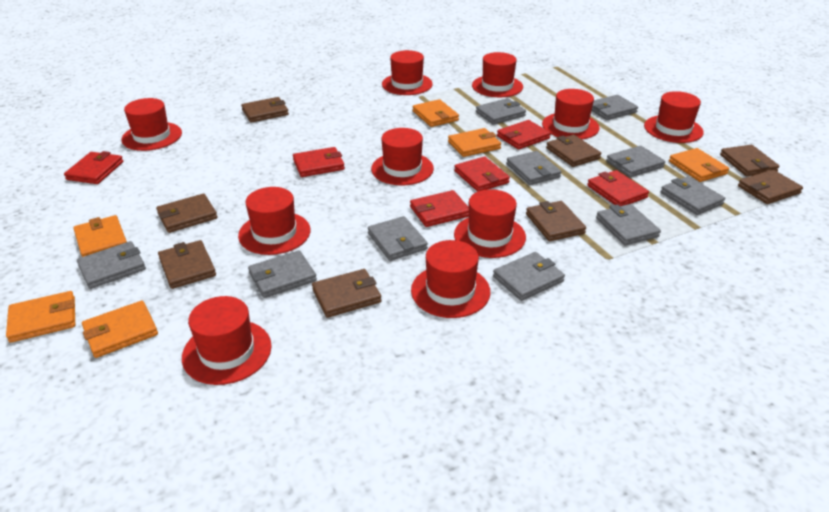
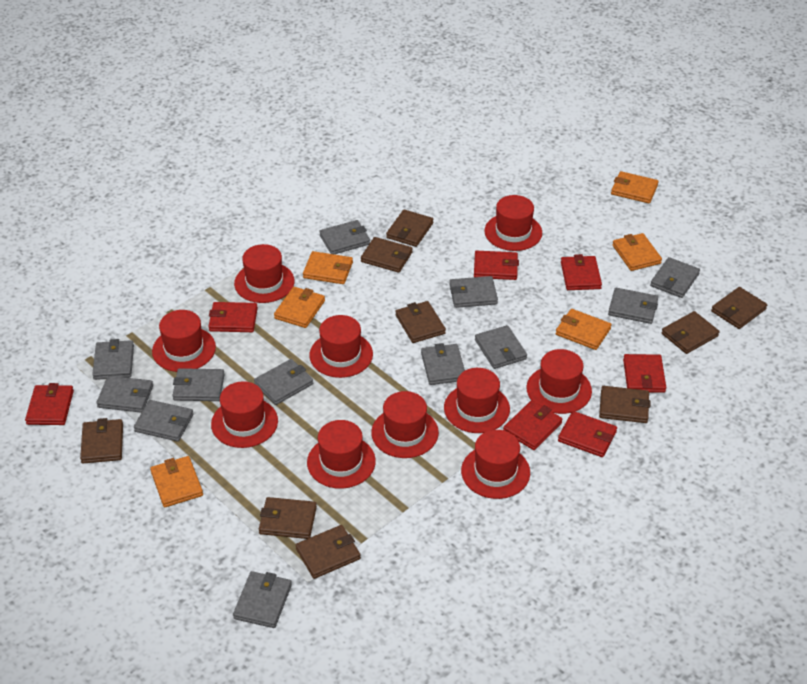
brown wallet: 8 -> 9
grey wallet: 10 -> 12
red wallet: 6 -> 7

